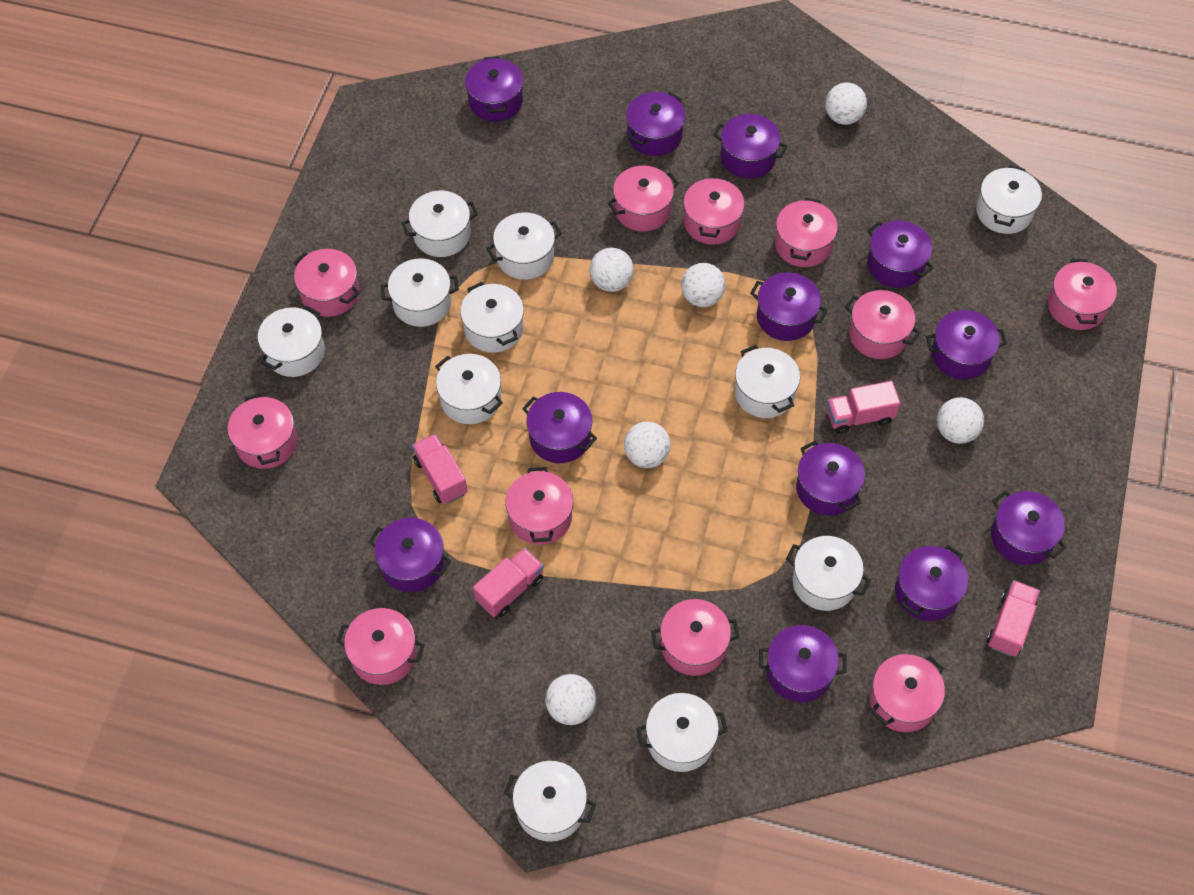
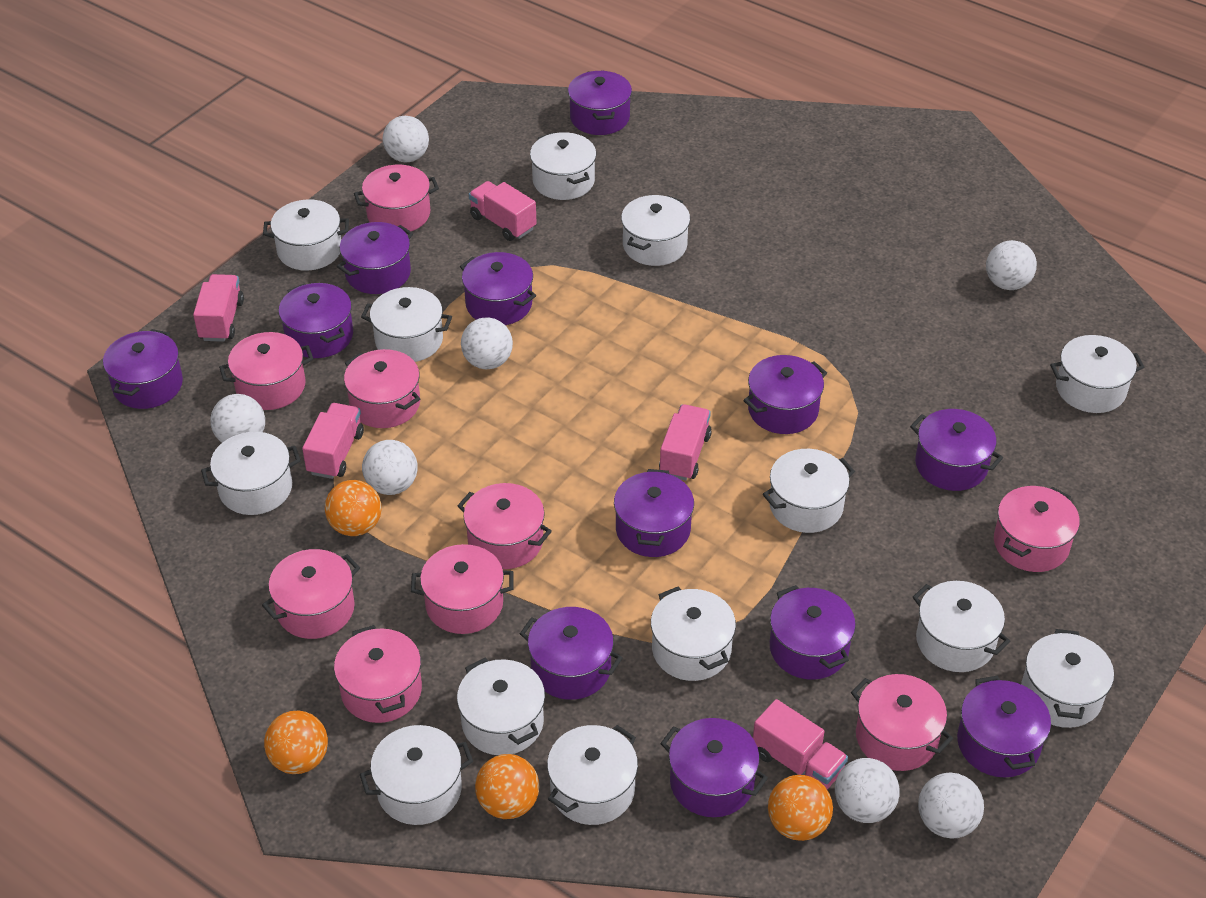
orange ball: 0 -> 4
pink pot: 11 -> 9
pink truck: 4 -> 5
white ball: 6 -> 7
white pot: 11 -> 13

